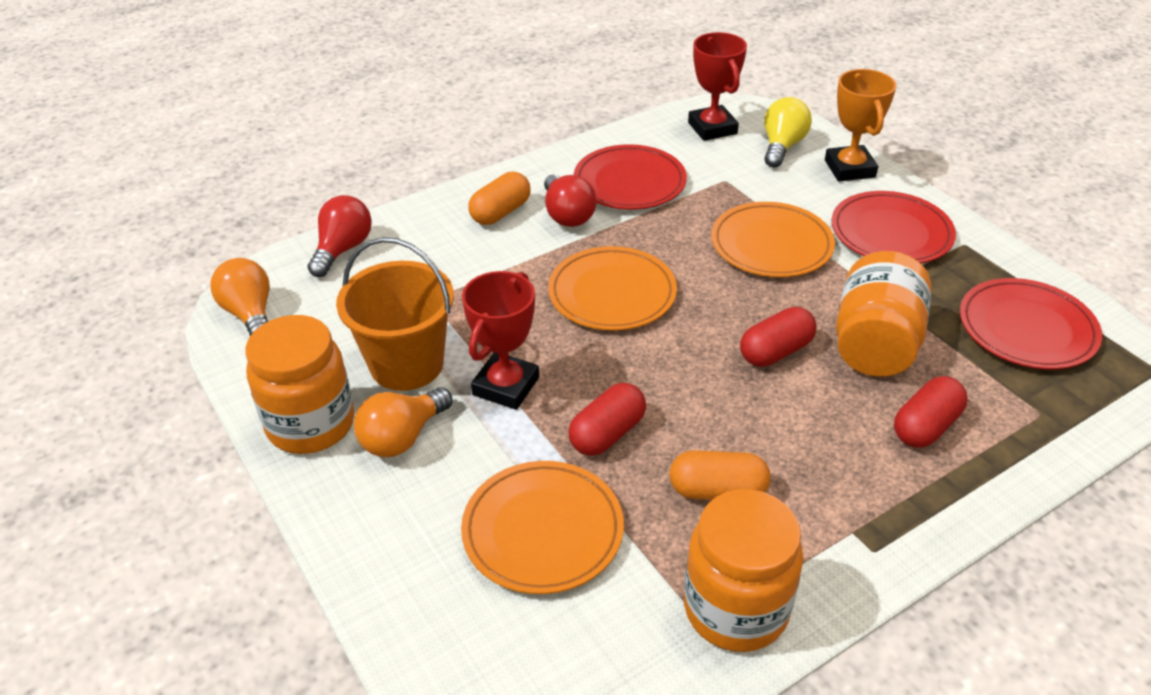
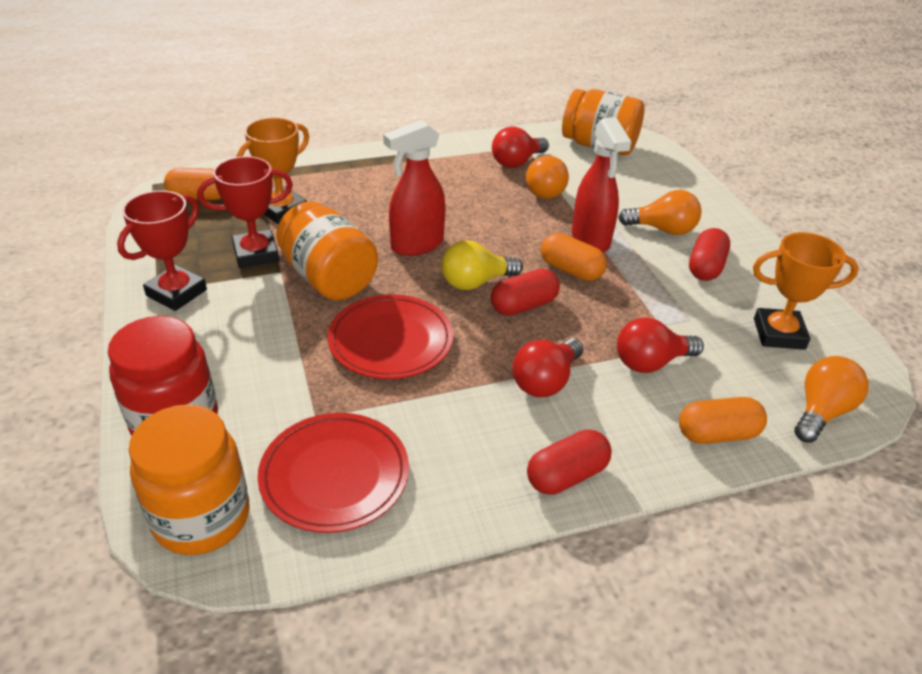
orange bucket: 1 -> 0
orange capsule: 2 -> 3
orange light bulb: 2 -> 3
orange plate: 3 -> 0
orange trophy: 1 -> 2
red jar: 0 -> 1
red light bulb: 2 -> 3
red plate: 3 -> 2
red spray bottle: 0 -> 2

